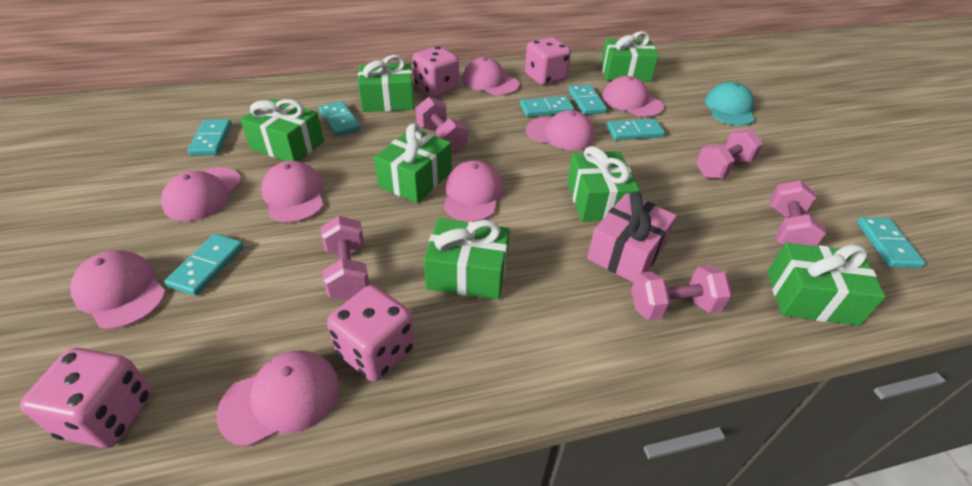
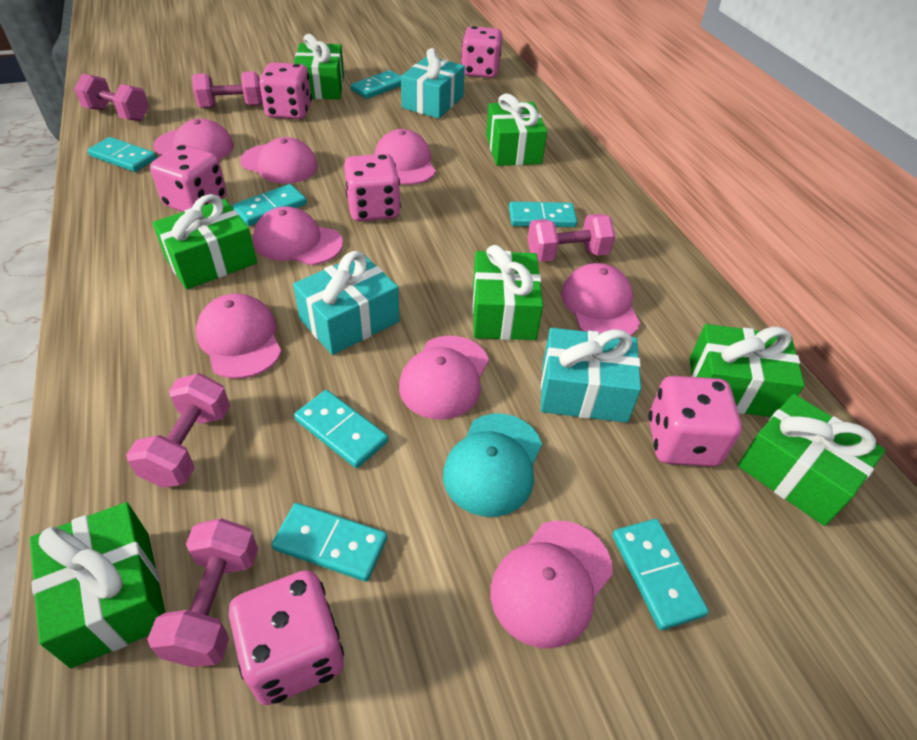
pink dice: 4 -> 6
pink gift: 1 -> 0
turquoise gift: 0 -> 3

